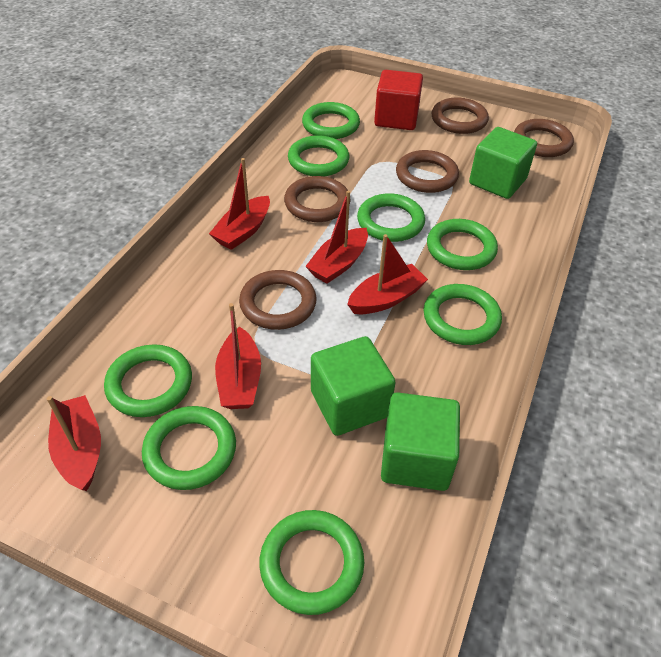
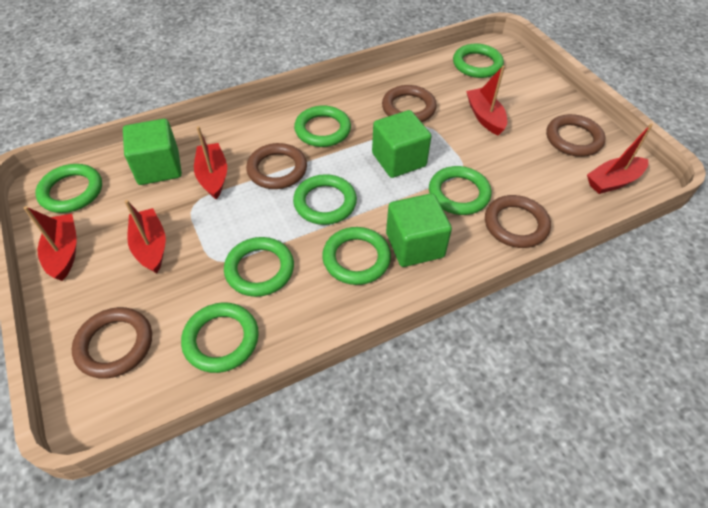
red cube: 1 -> 0

